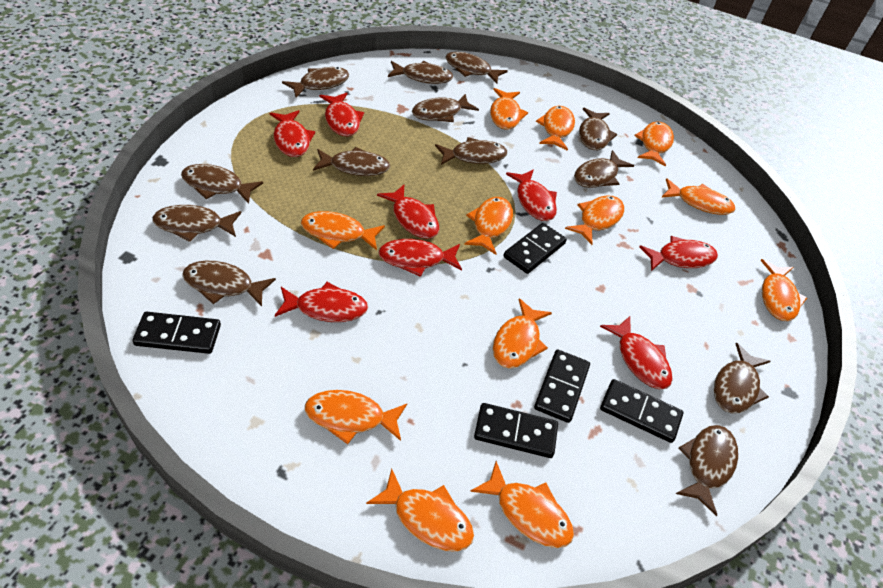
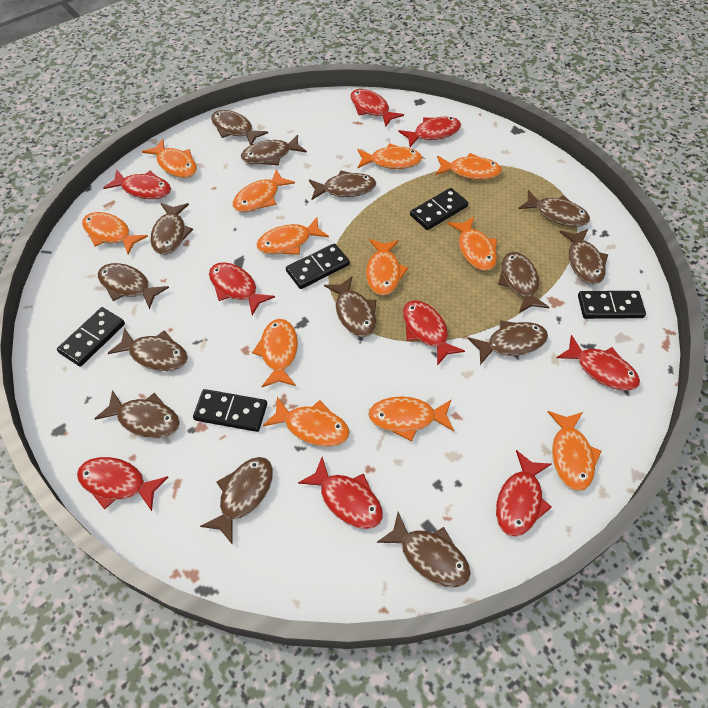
brown fish: 13 -> 14
red fish: 8 -> 9

